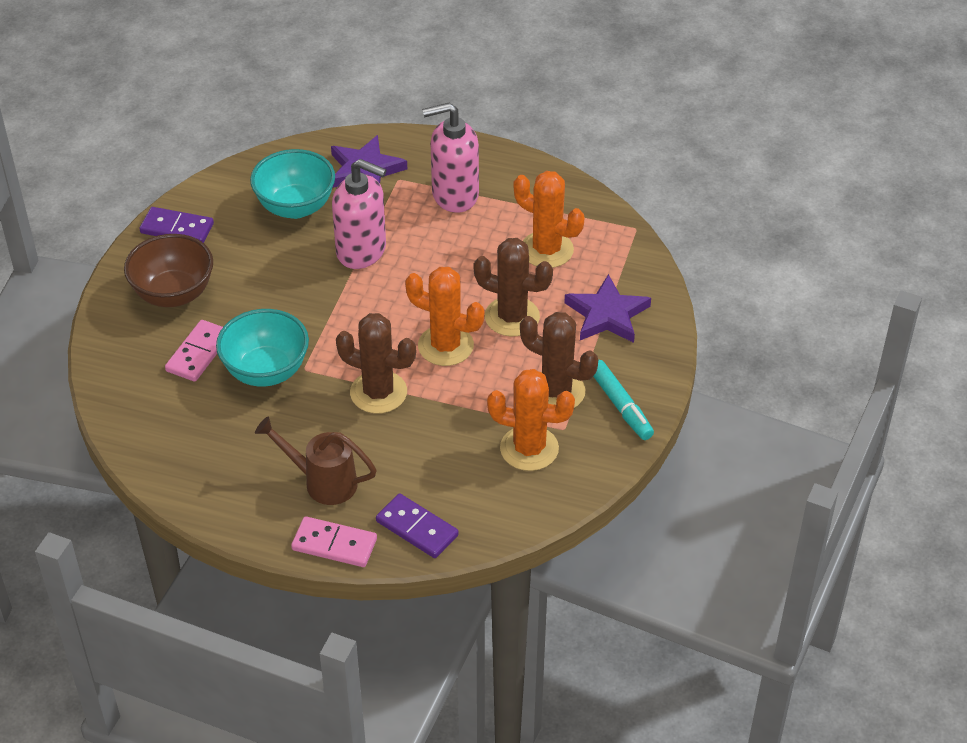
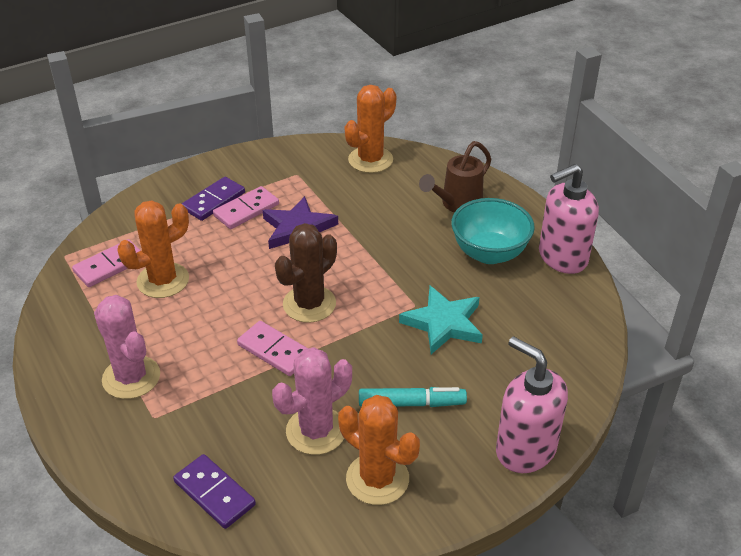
brown bowl: 1 -> 0
brown cactus: 3 -> 1
pink cactus: 0 -> 2
pink domino: 2 -> 3
purple star: 2 -> 1
turquoise bowl: 2 -> 1
turquoise star: 0 -> 1

